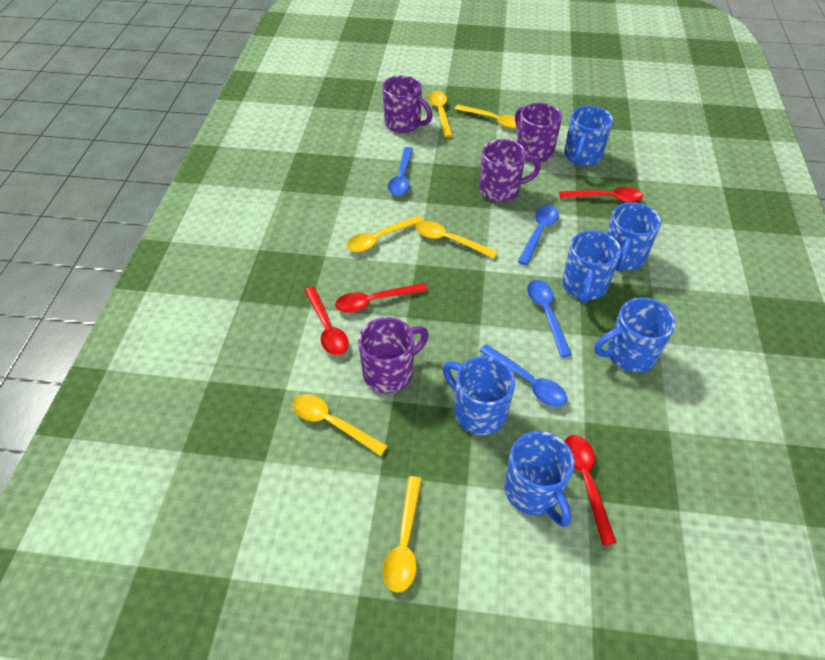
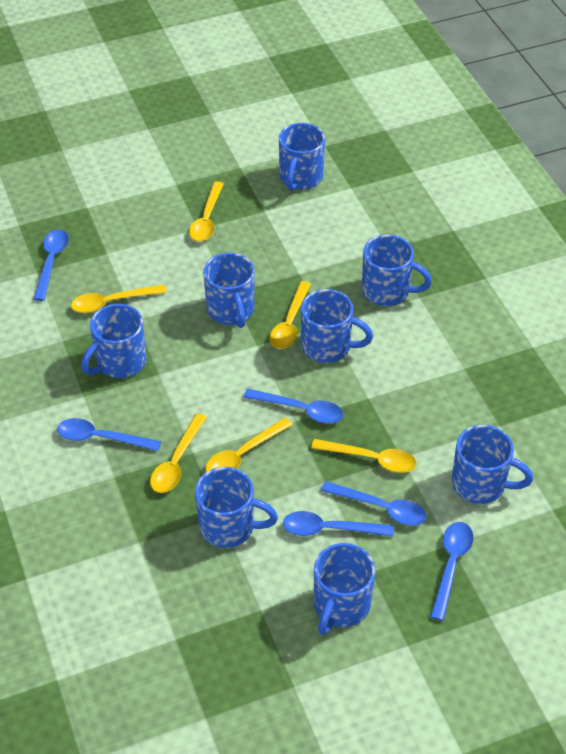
blue mug: 6 -> 8
blue spoon: 4 -> 6
purple mug: 4 -> 0
red spoon: 4 -> 0

